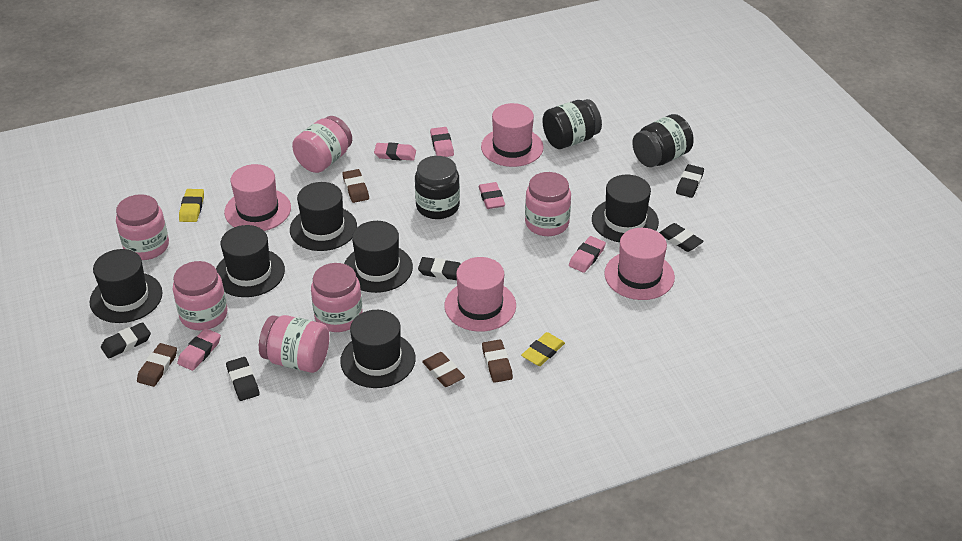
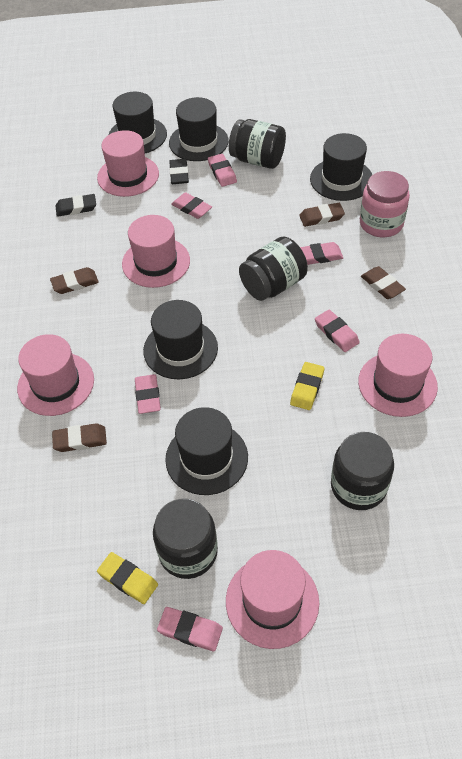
black eraser: 5 -> 2
black hat: 6 -> 5
black jar: 3 -> 4
pink eraser: 5 -> 6
pink hat: 4 -> 5
pink jar: 6 -> 1

